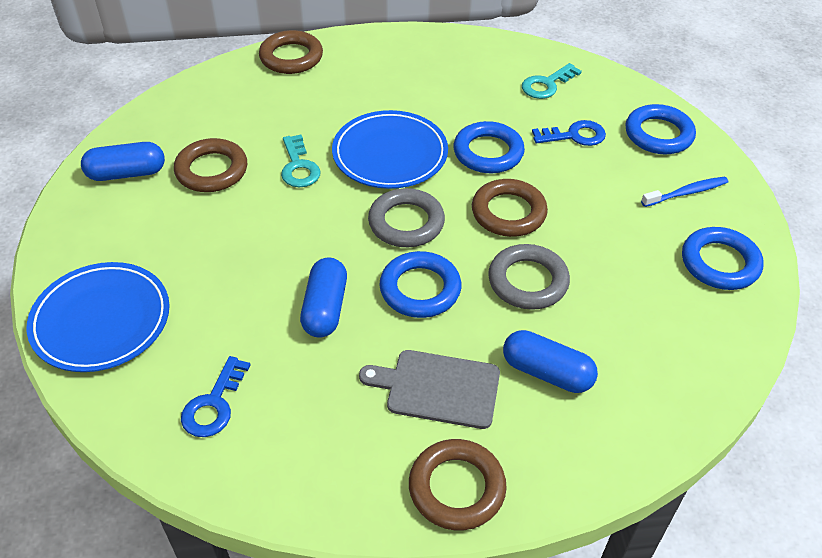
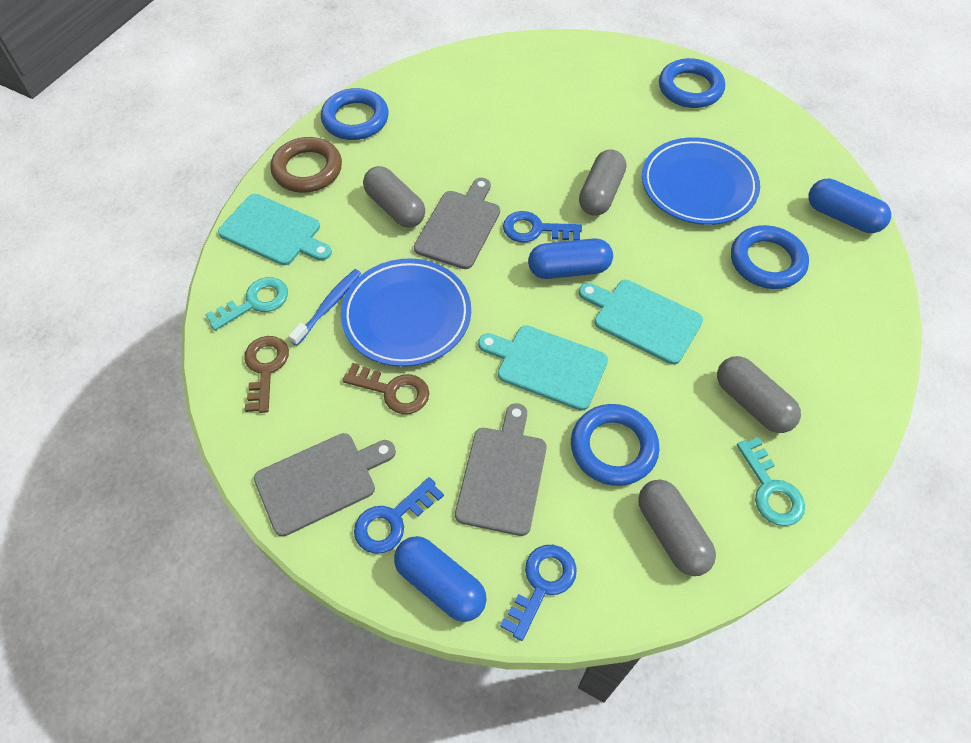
blue key: 2 -> 3
brown key: 0 -> 2
brown ring: 4 -> 1
grey capsule: 0 -> 4
grey cutting board: 1 -> 3
grey ring: 2 -> 0
turquoise cutting board: 0 -> 3

